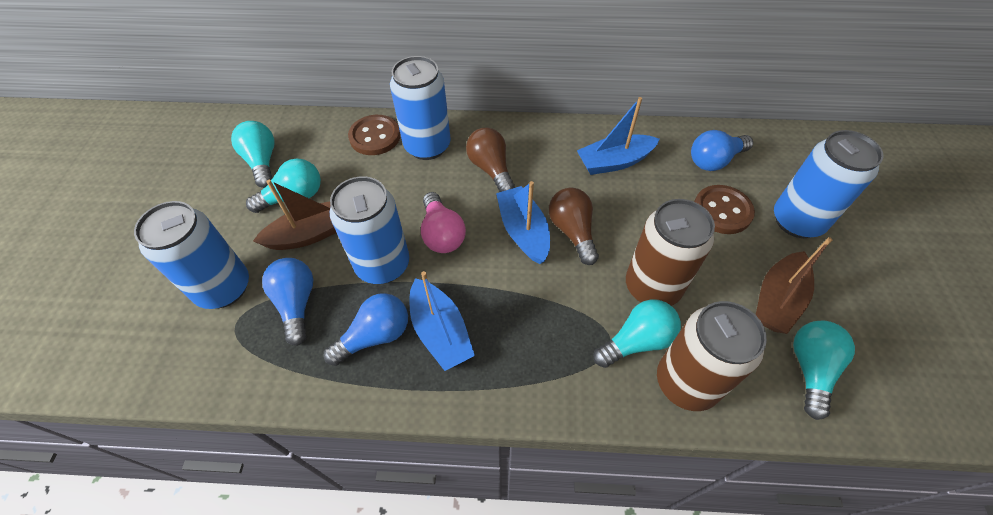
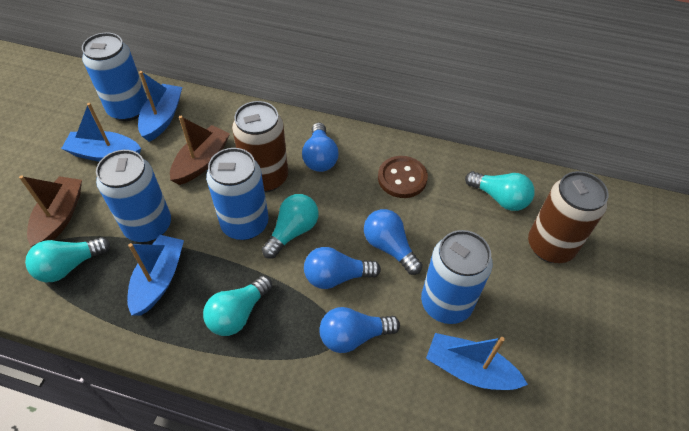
blue boat: 3 -> 4
blue light bulb: 3 -> 4
brown button: 2 -> 1
brown light bulb: 2 -> 0
pink light bulb: 1 -> 0

